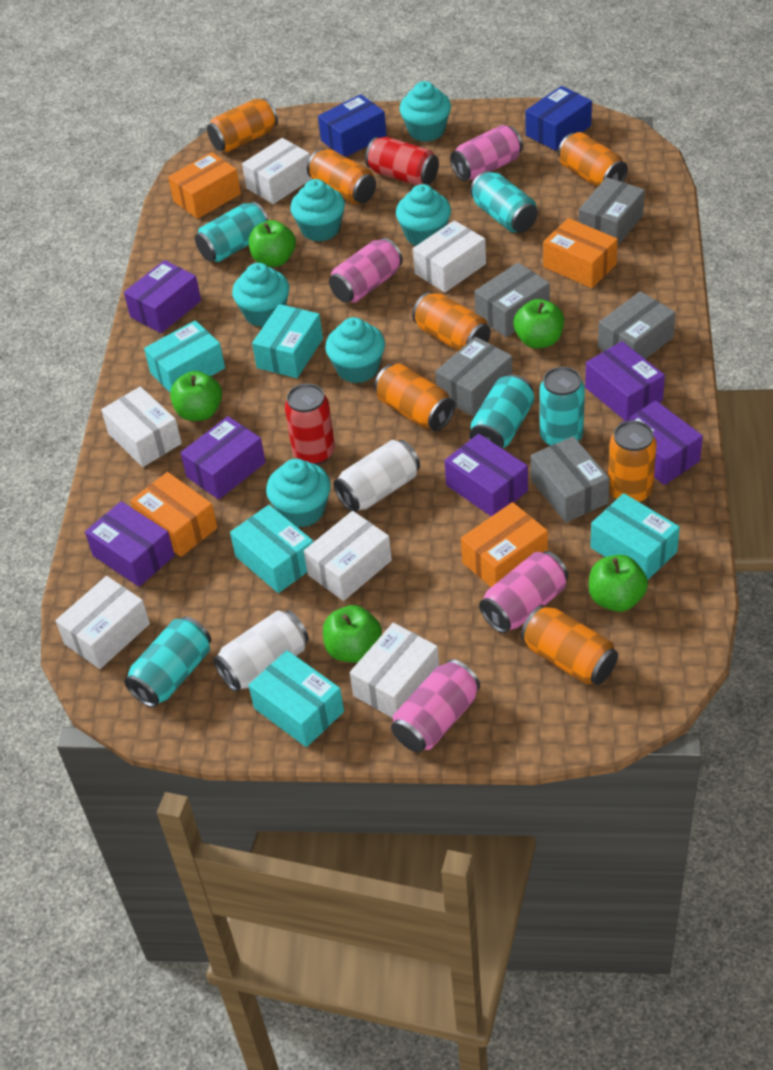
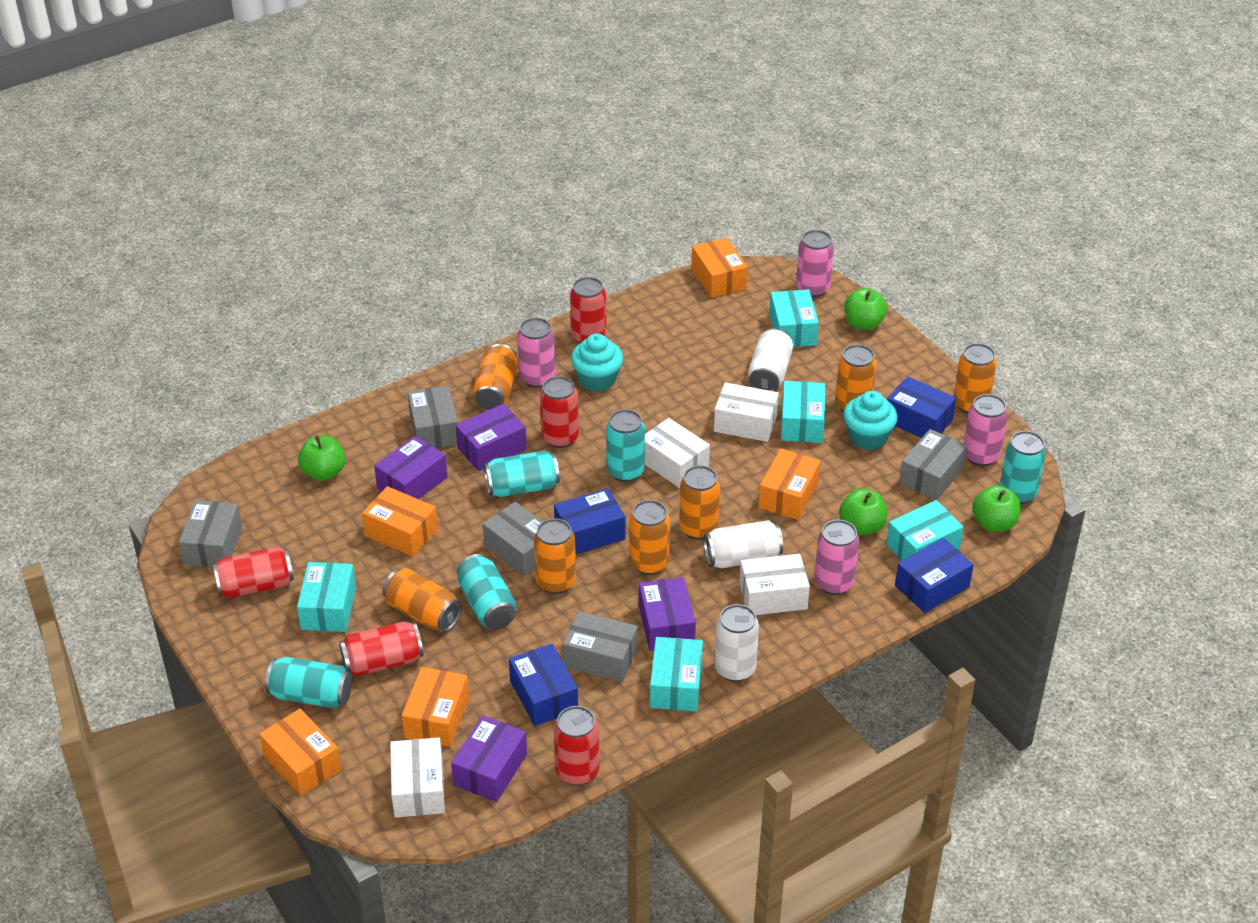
blue box: 2 -> 4
green apple: 5 -> 4
orange box: 4 -> 5
purple box: 6 -> 4
red can: 2 -> 5
turquoise cupcake: 6 -> 2
white box: 6 -> 4
white can: 2 -> 3

